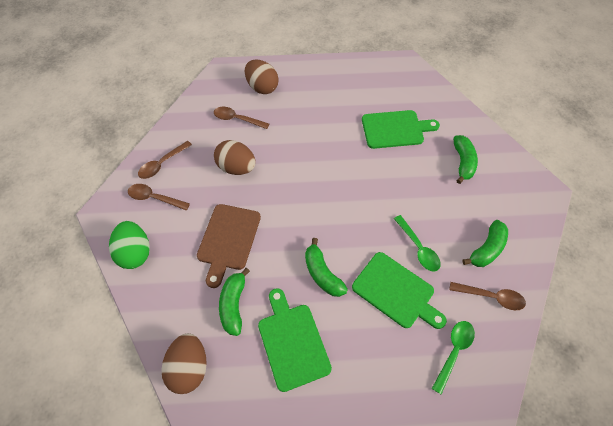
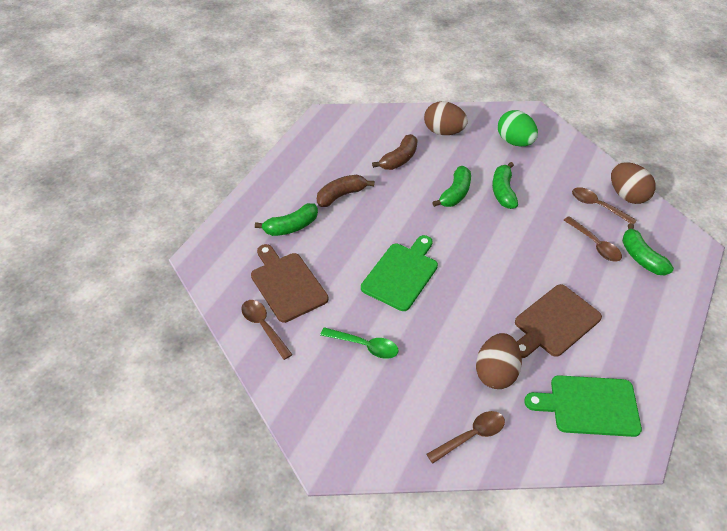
brown banana: 0 -> 2
brown cutting board: 1 -> 2
green cutting board: 3 -> 2
green spoon: 2 -> 1

